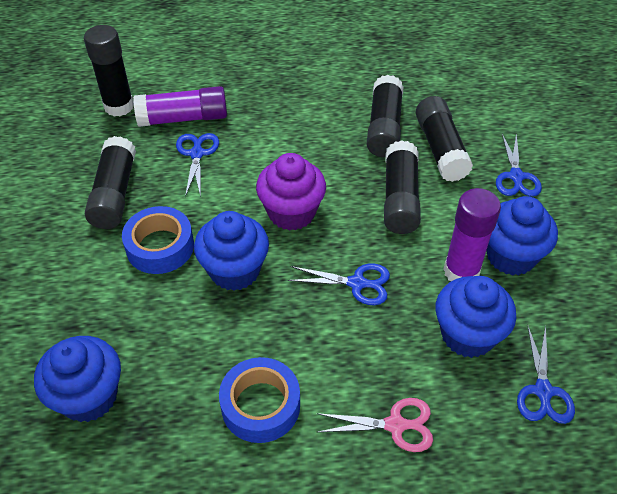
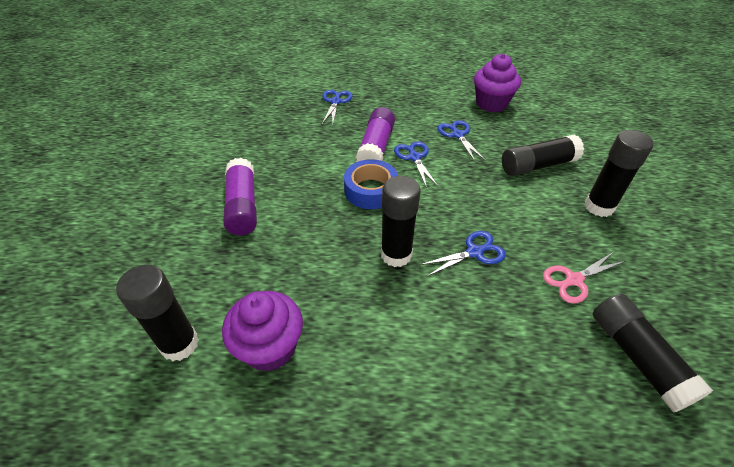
blue cupcake: 4 -> 0
blue tape: 2 -> 1
purple cupcake: 1 -> 2

